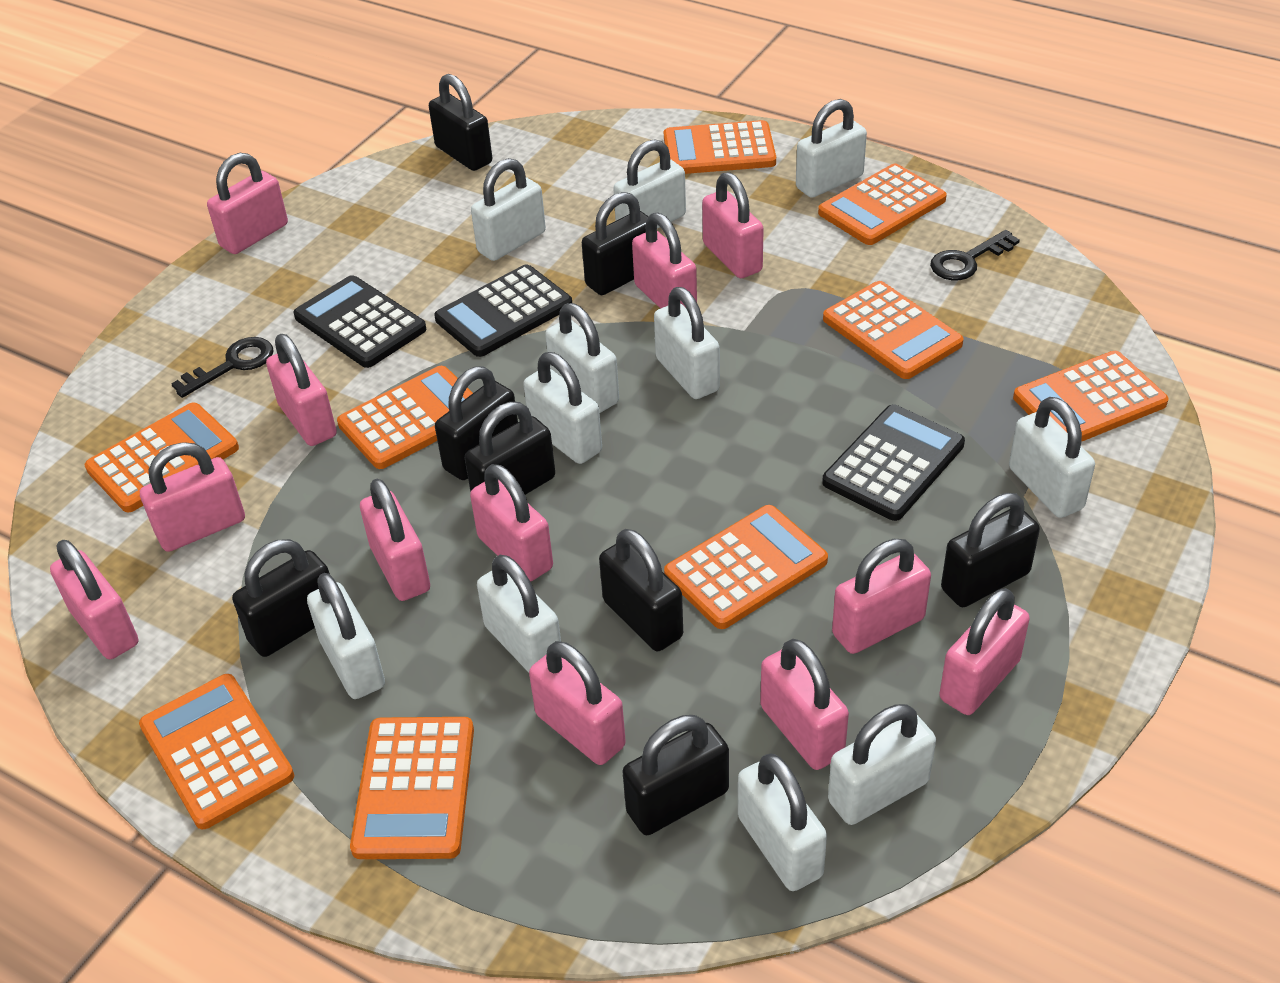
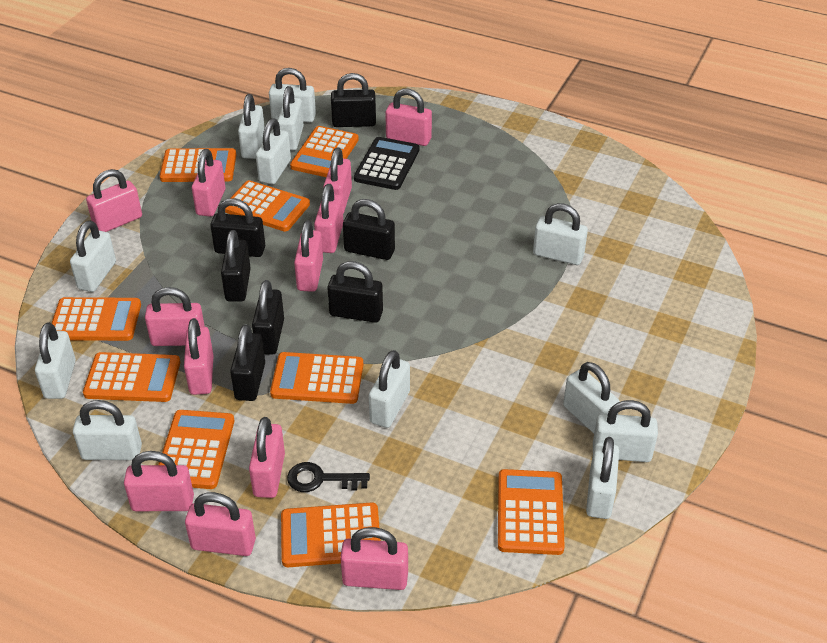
black calculator: 3 -> 1
black key: 2 -> 1
black padlock: 8 -> 7
white padlock: 11 -> 12

